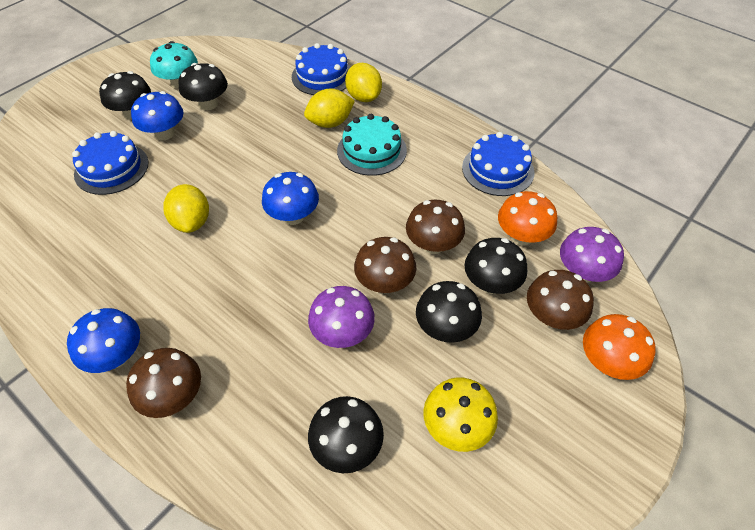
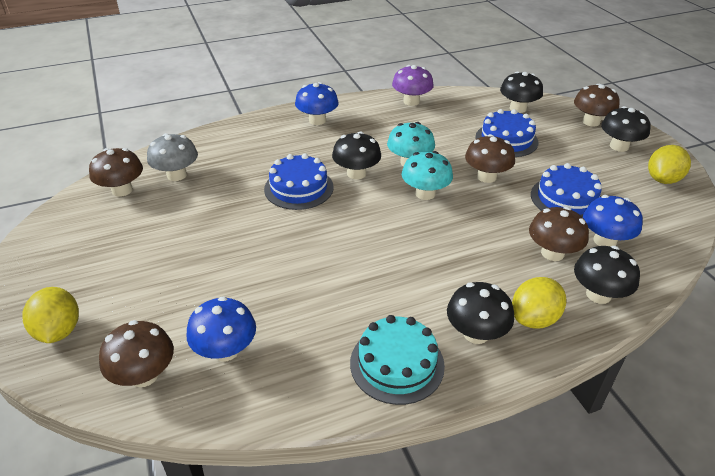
brown mushroom: 4 -> 5
grey mushroom: 0 -> 1
orange mushroom: 2 -> 0
purple mushroom: 2 -> 1
turquoise mushroom: 1 -> 2
yellow mushroom: 1 -> 0

